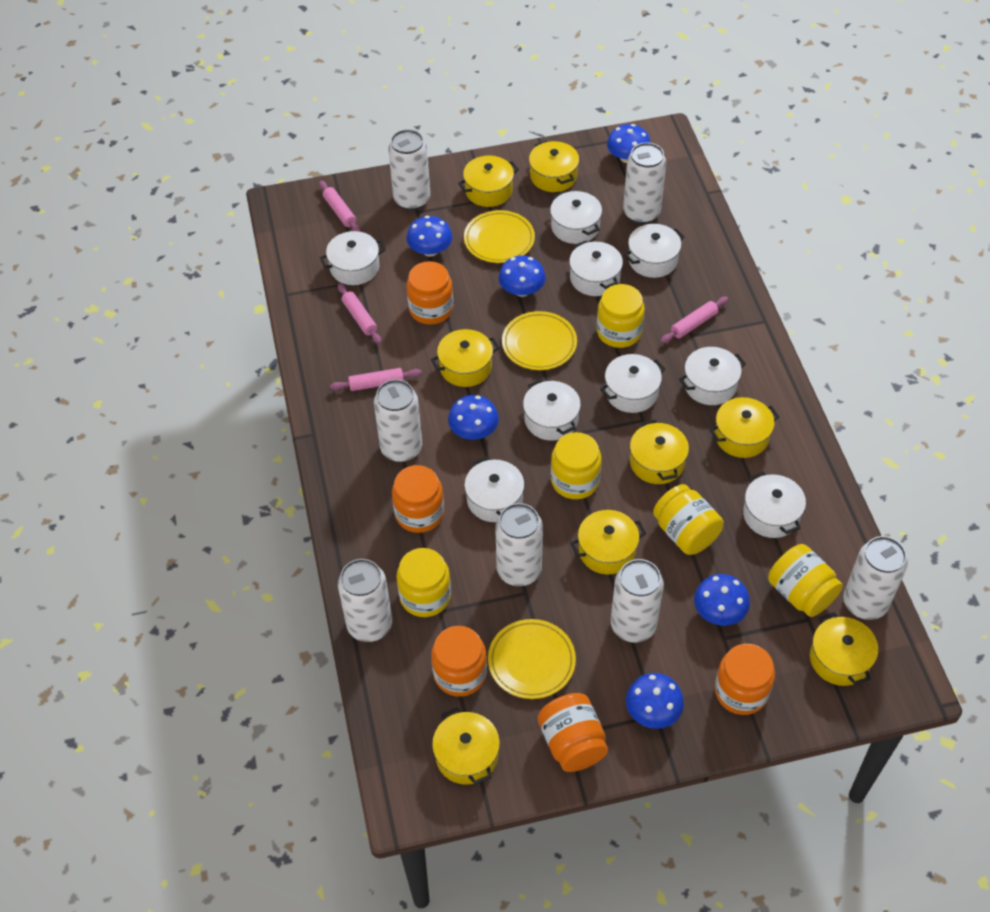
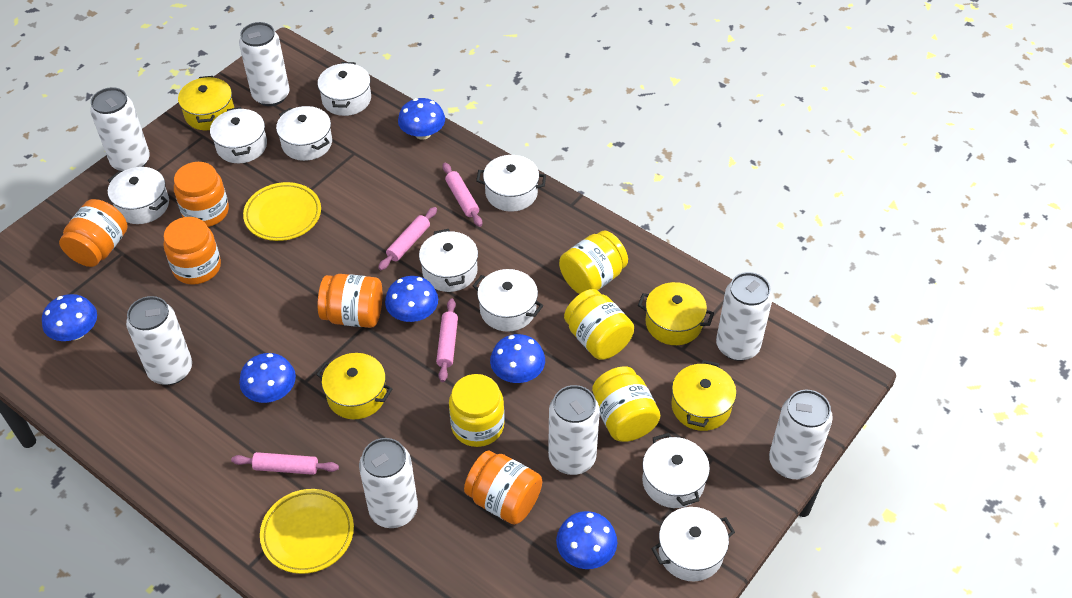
yellow jar: 5 -> 4
yellow plate: 3 -> 2
yellow pot: 8 -> 4

